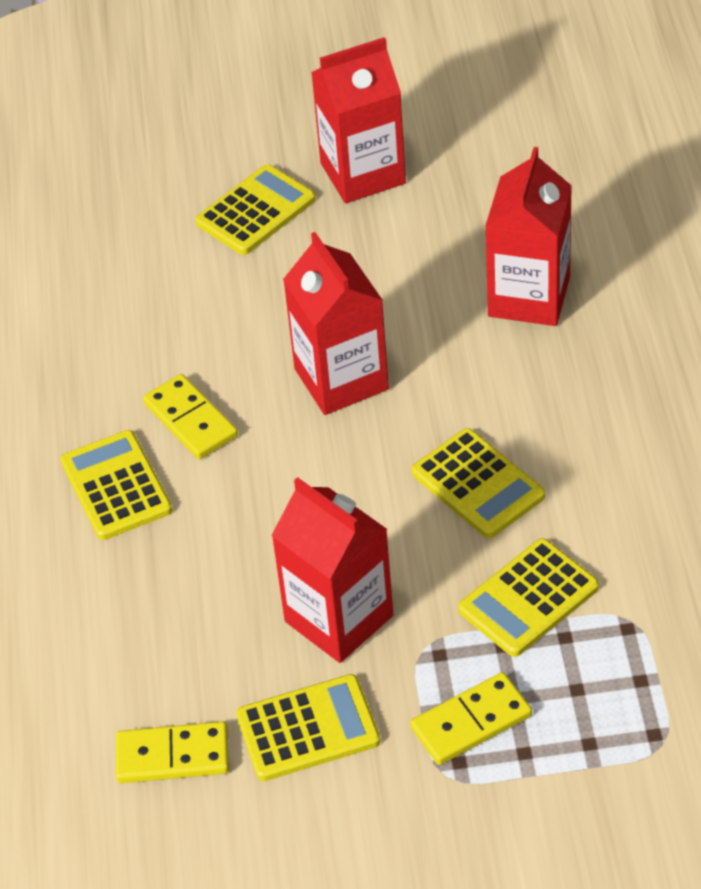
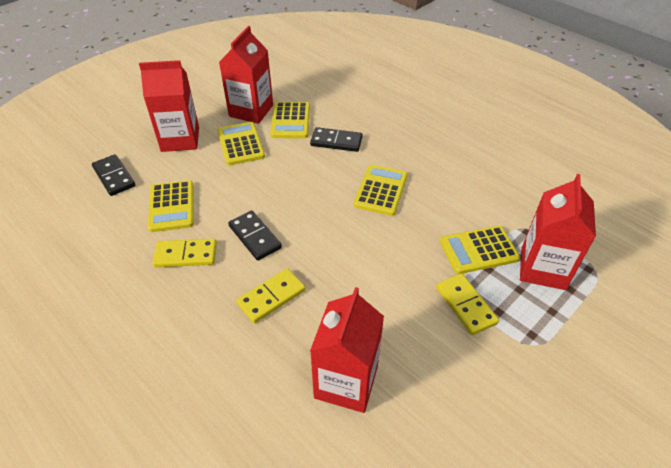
black domino: 0 -> 3

